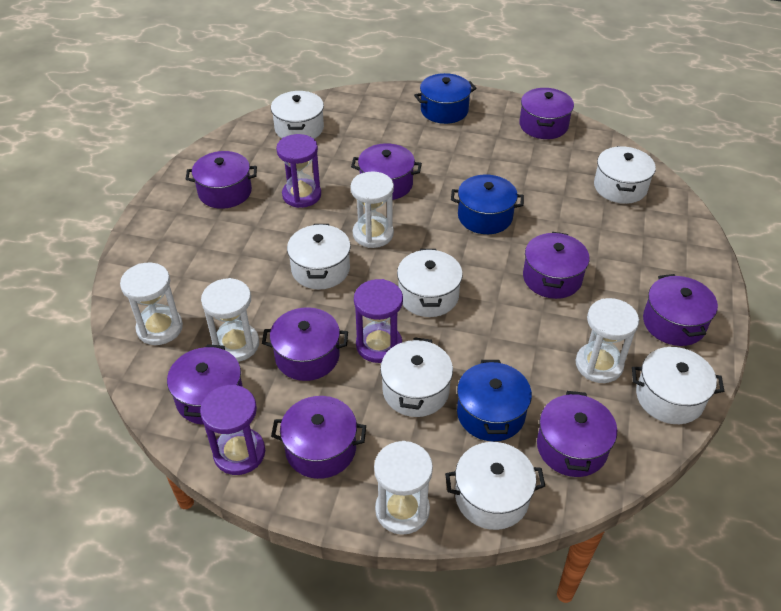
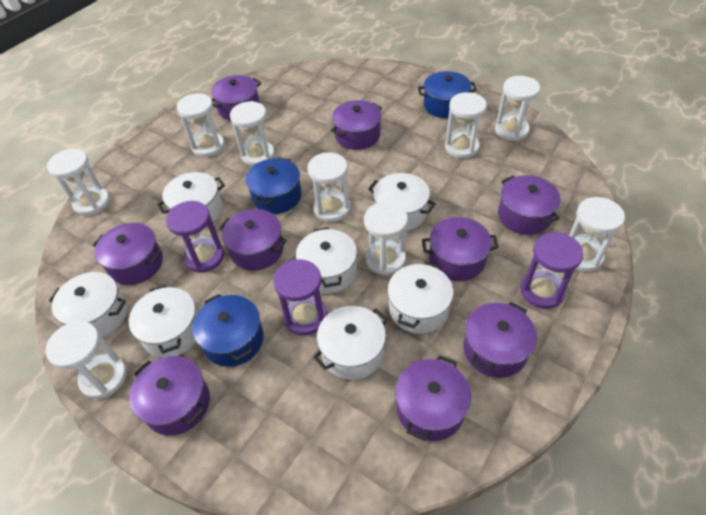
white hourglass: 5 -> 9

